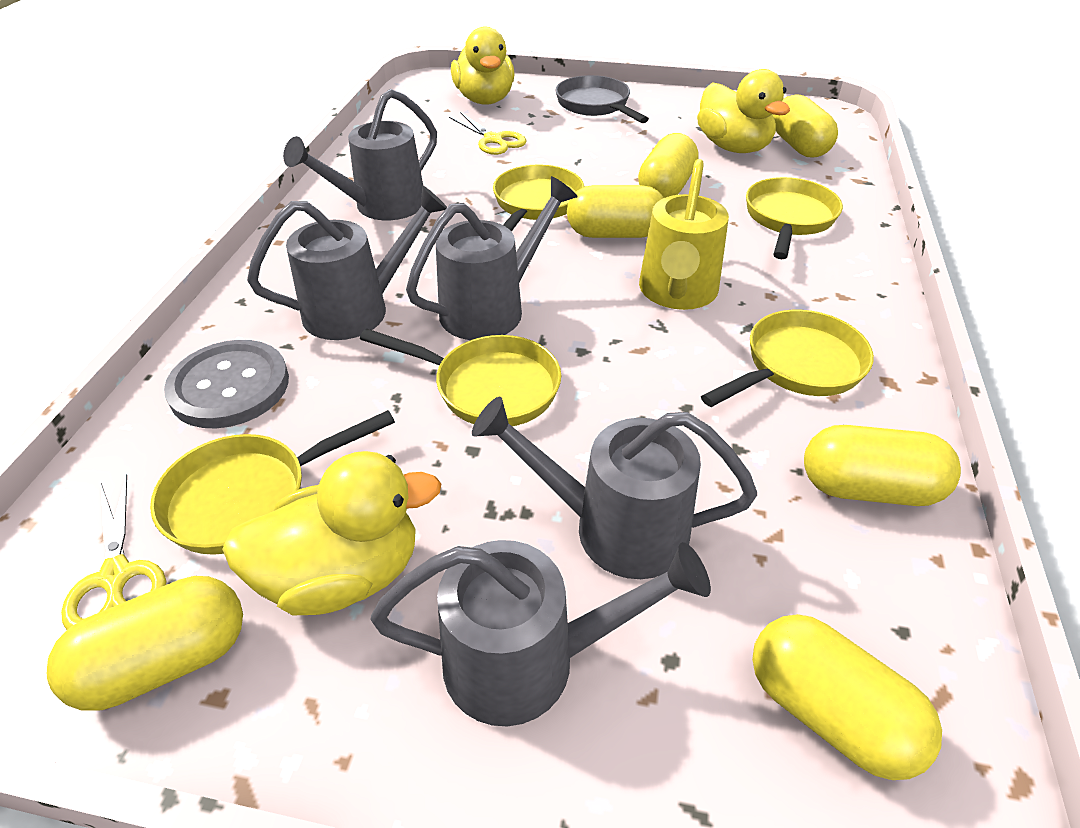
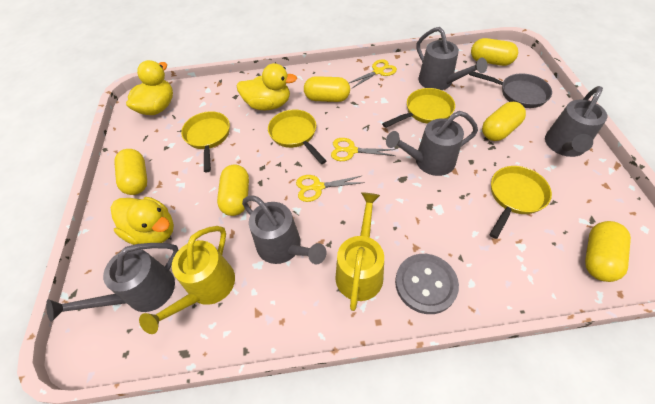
yellow pan: 5 -> 4
yellow scissors: 2 -> 3
yellow watering can: 1 -> 2

